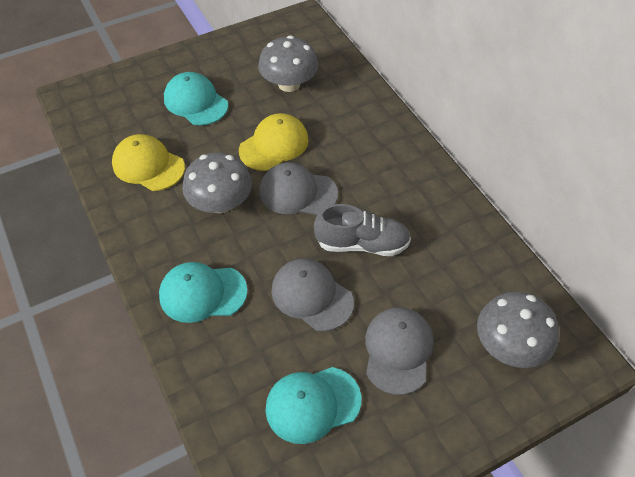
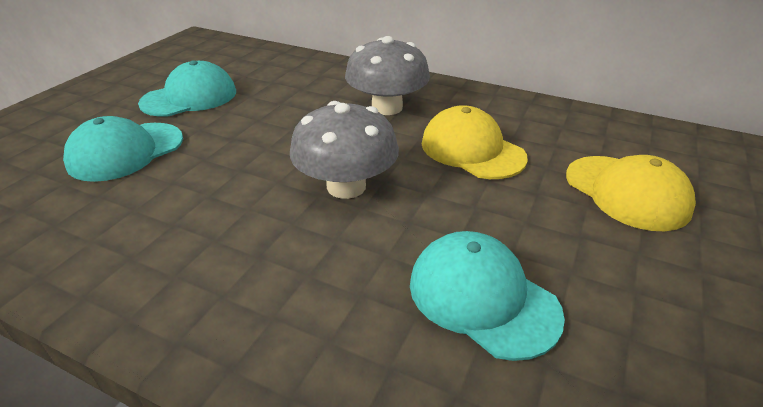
grey cap: 3 -> 0
grey mushroom: 3 -> 2
grey shoe: 1 -> 0

